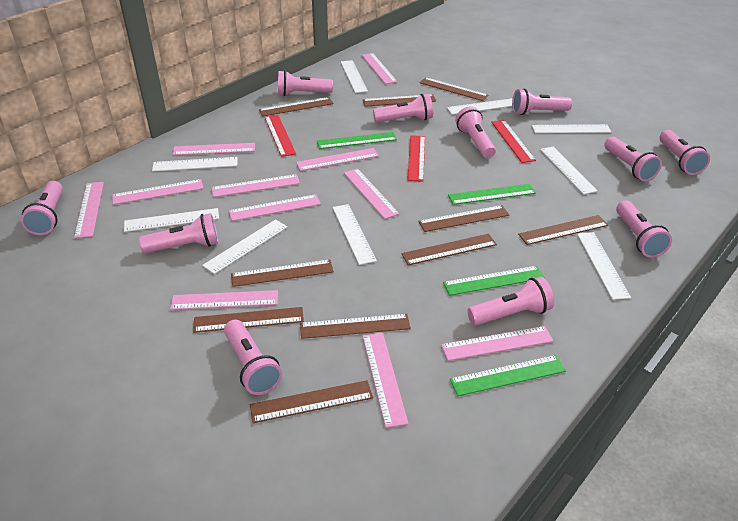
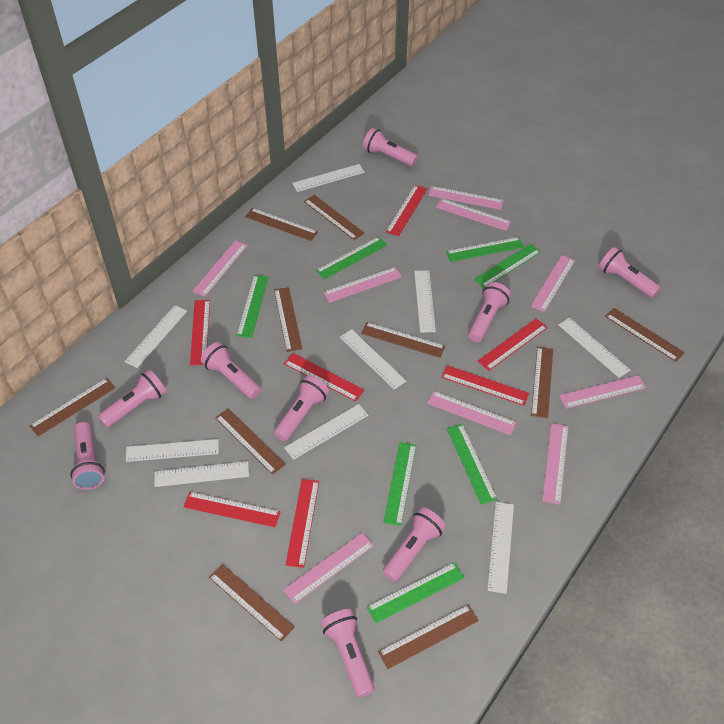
green ruler: 4 -> 7
pink flashlight: 11 -> 9
pink ruler: 11 -> 9
red ruler: 3 -> 7

